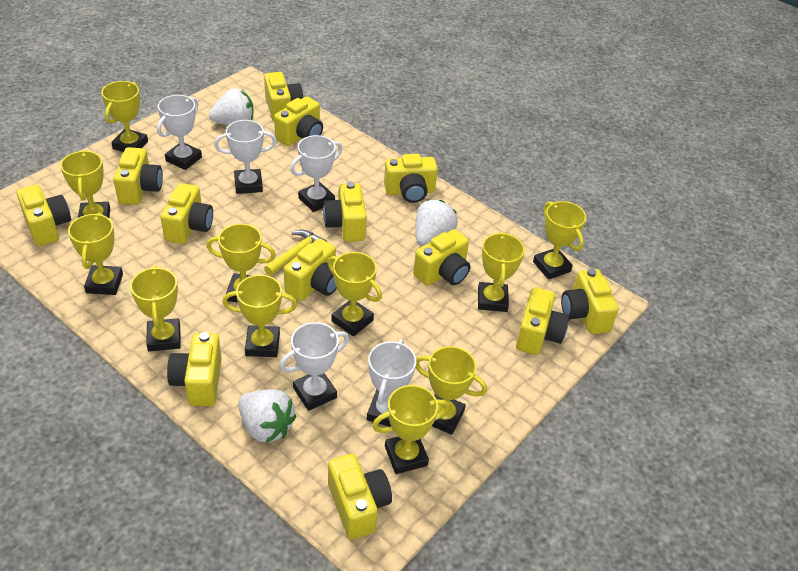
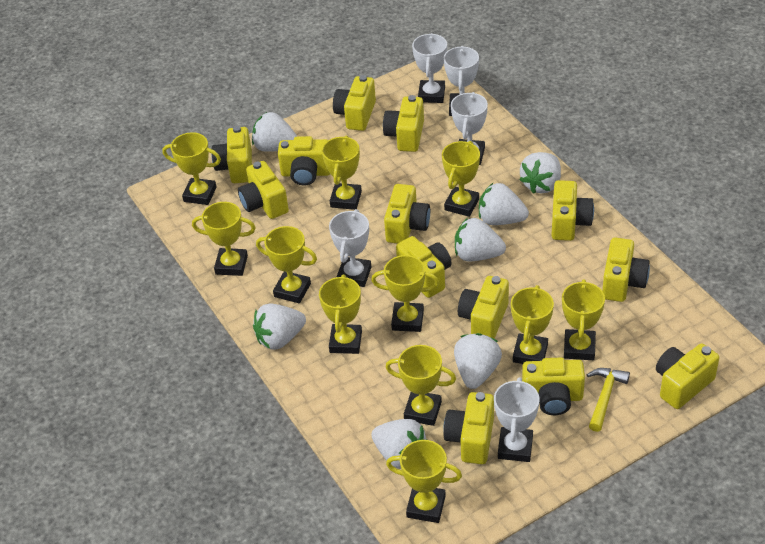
white strawberry: 3 -> 7

